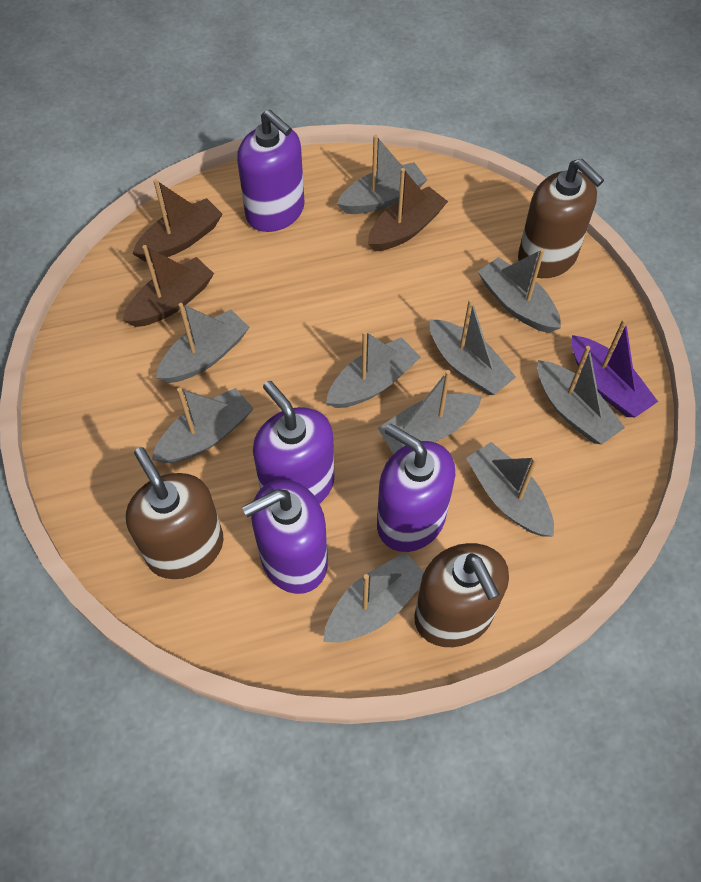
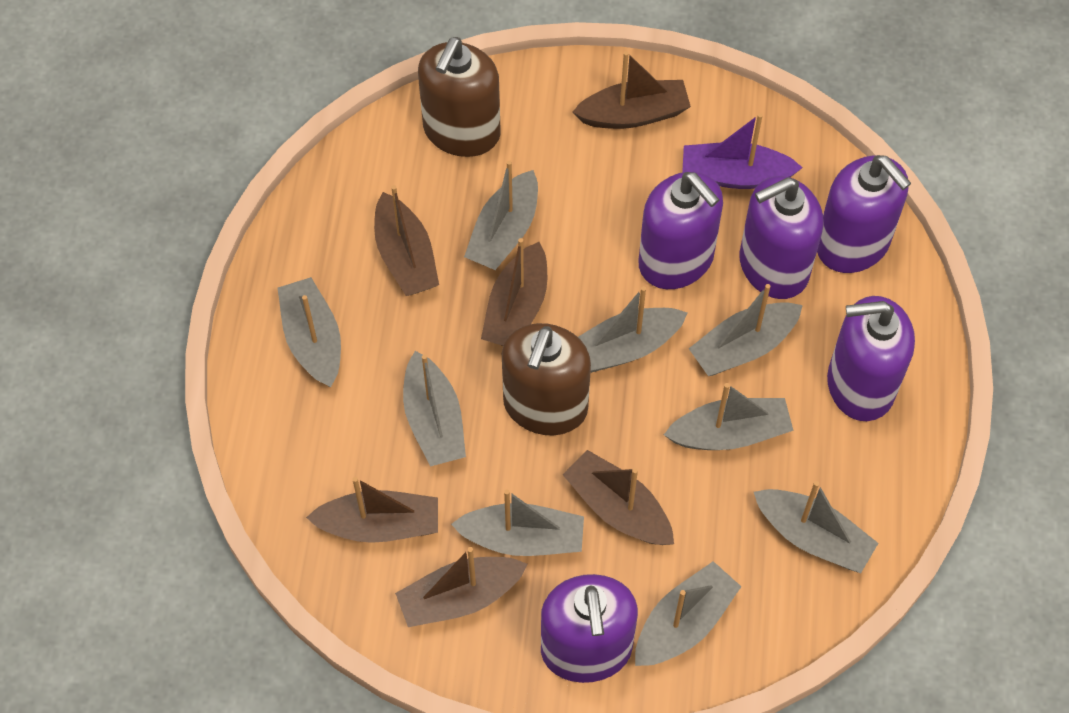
brown boat: 3 -> 6
brown soap dispenser: 3 -> 2
grey boat: 10 -> 9
purple soap dispenser: 4 -> 5

